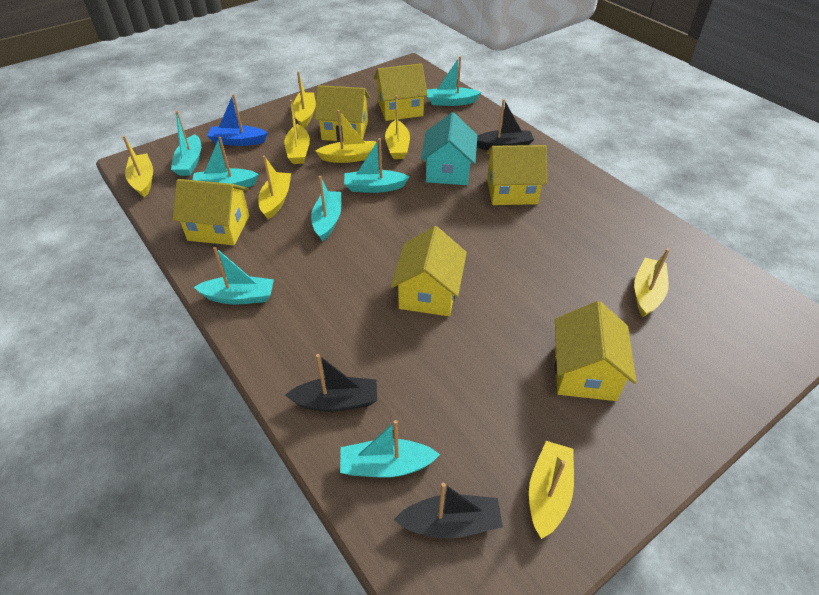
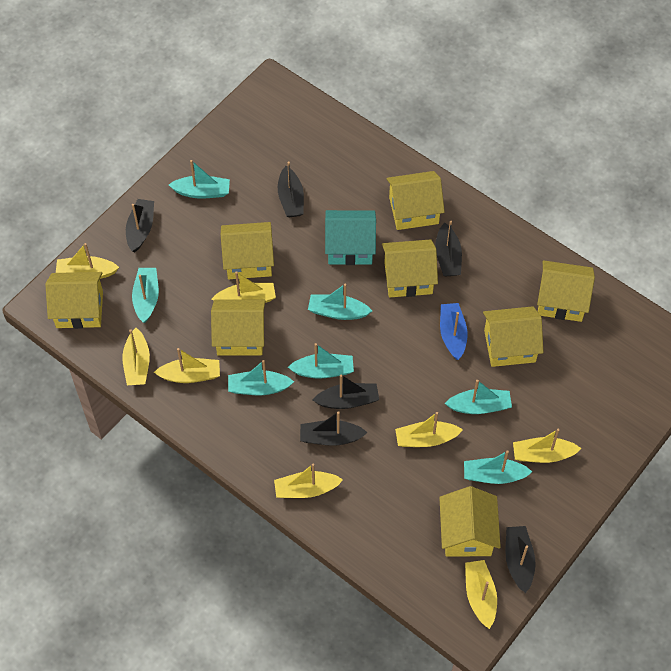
black boat: 3 -> 6
yellow house: 6 -> 8

